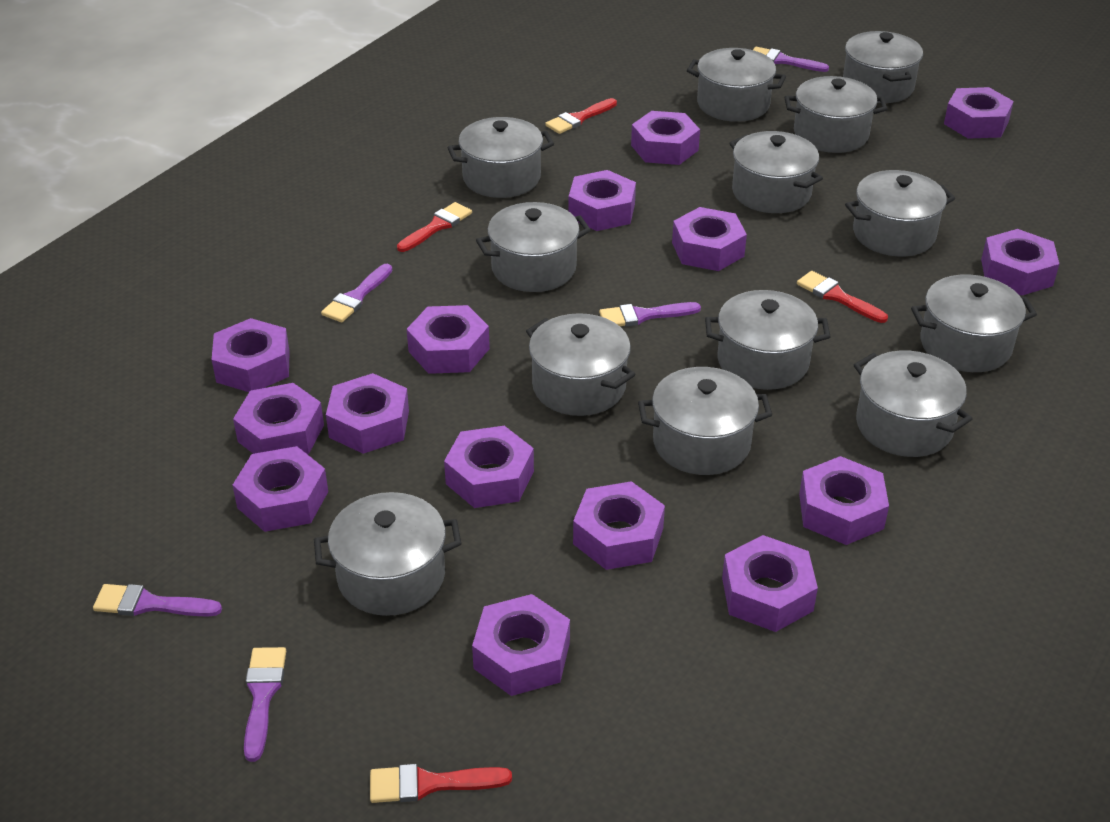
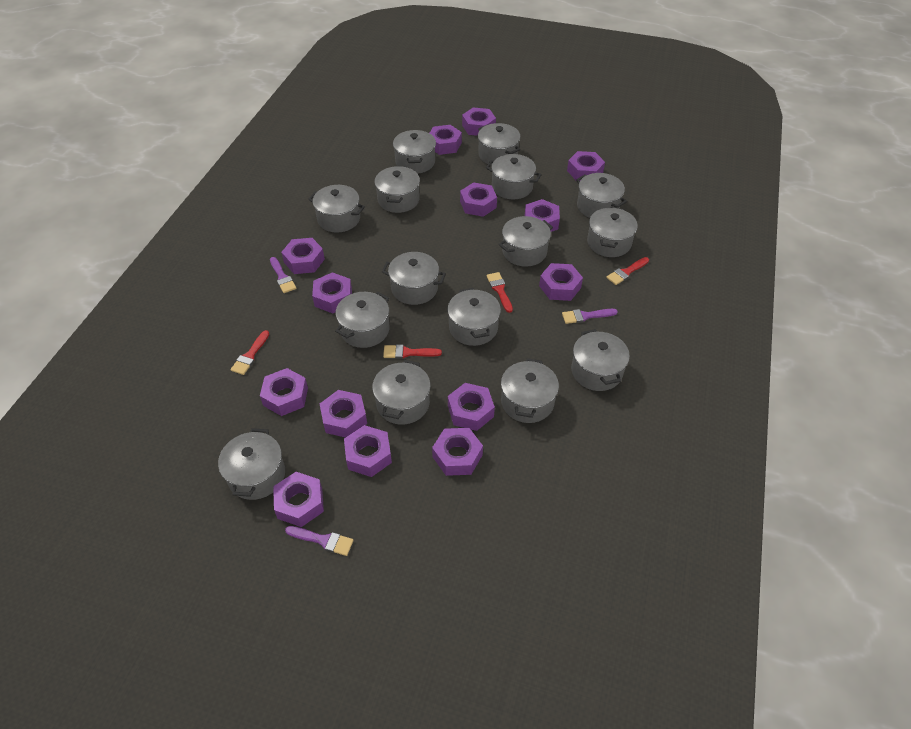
grey pot: 13 -> 15
purple brush: 5 -> 3
purple nut: 15 -> 14

